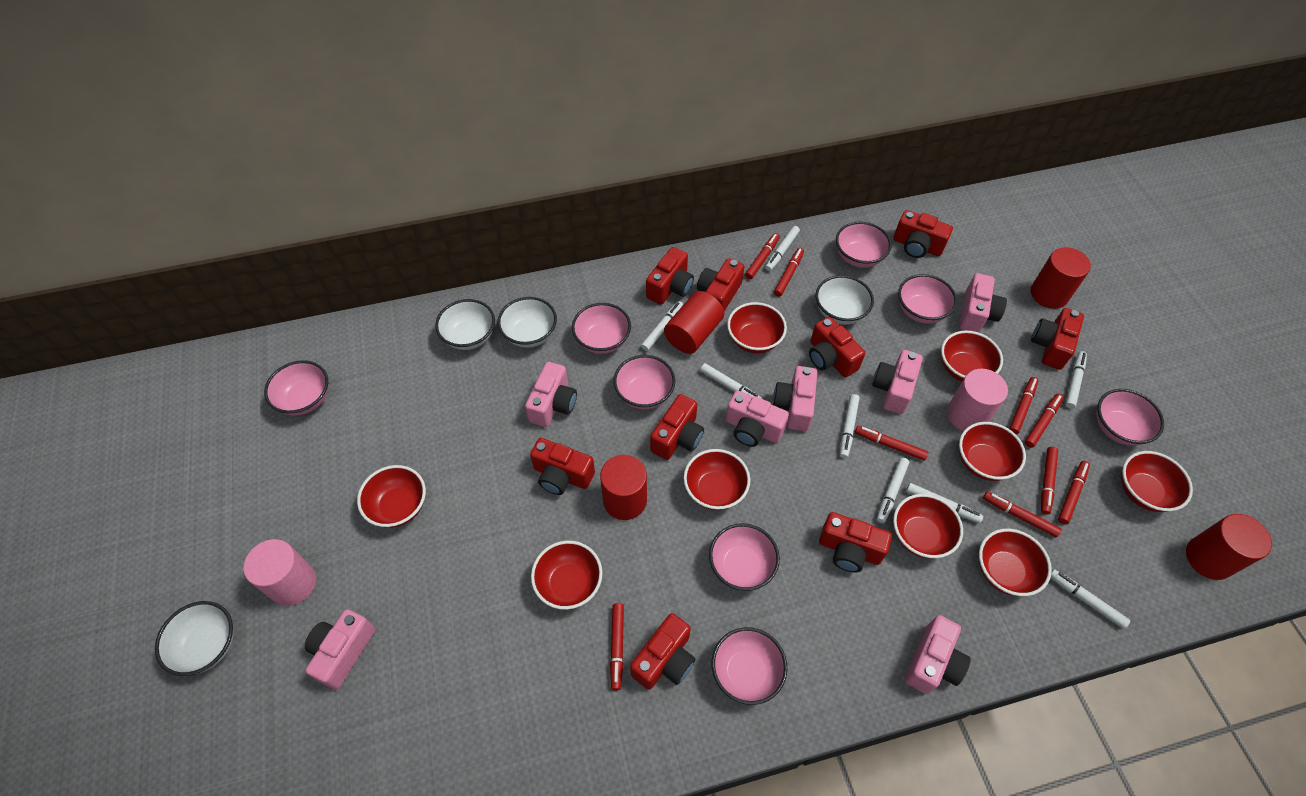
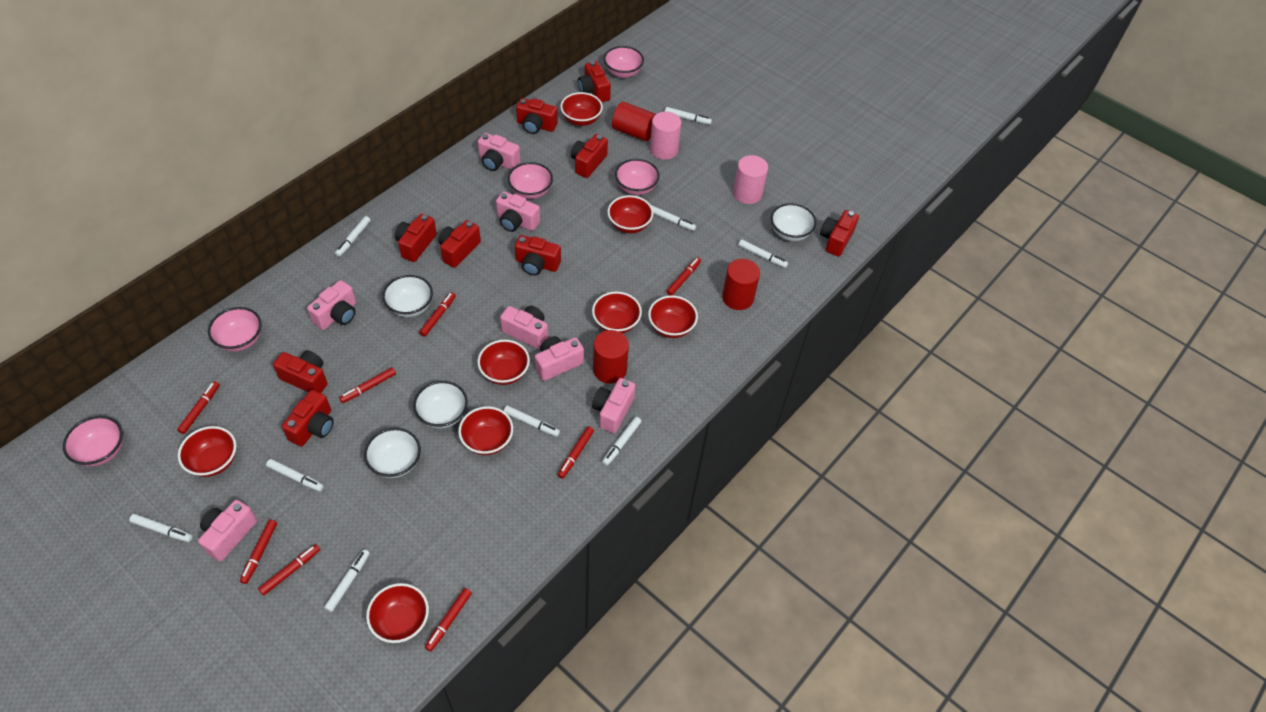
pink bowl: 8 -> 5
red bowl: 9 -> 8
red cylinder: 4 -> 3
red marker: 9 -> 8
white marker: 8 -> 9

